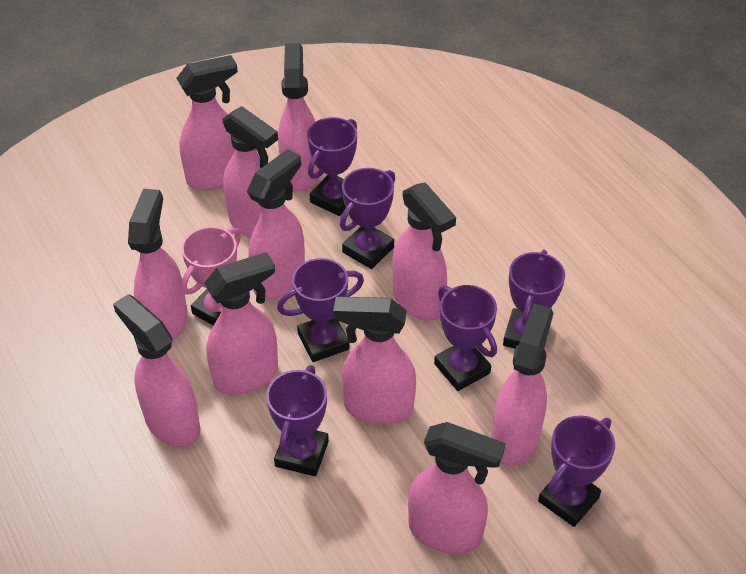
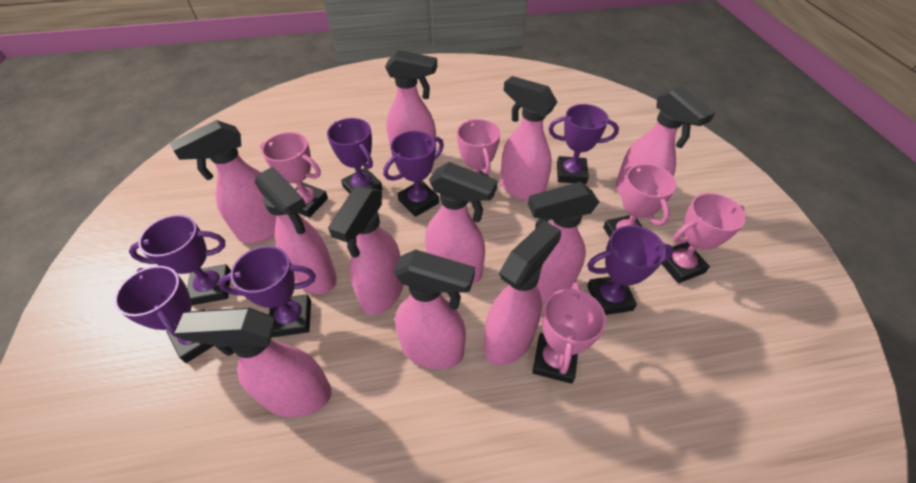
pink trophy: 1 -> 5

